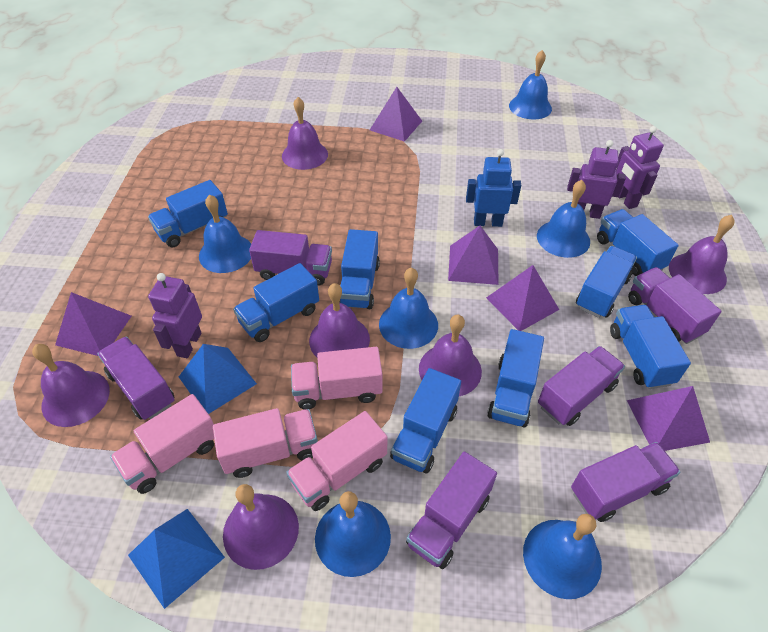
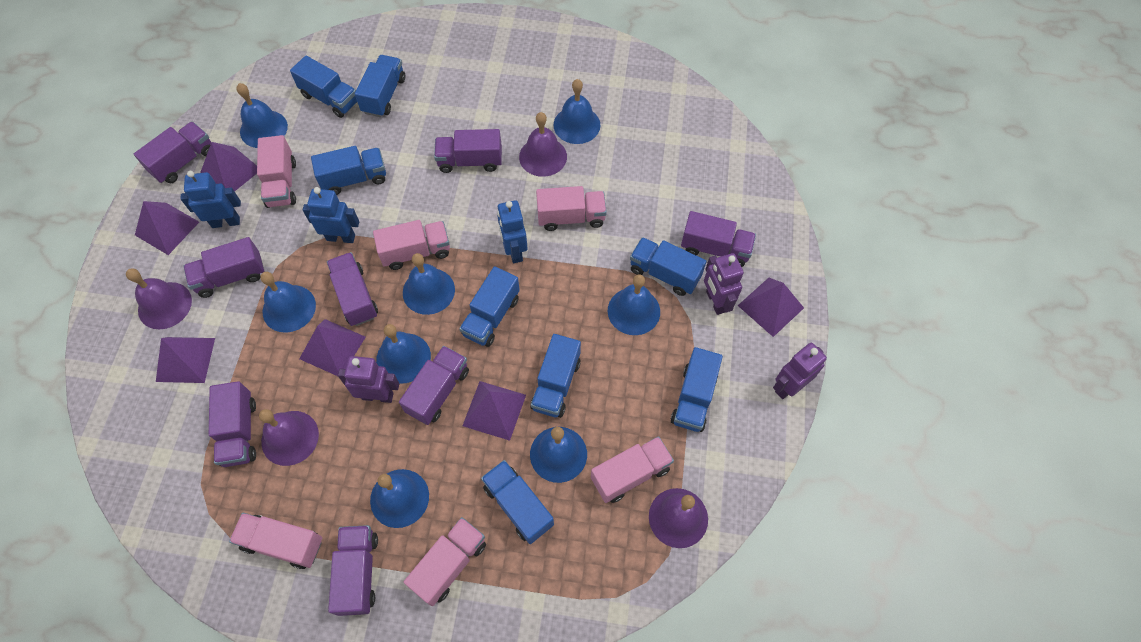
blue bell: 6 -> 8
blue pyramid: 2 -> 0
blue robot: 1 -> 3
pink truck: 4 -> 6
purple bell: 6 -> 4
purple pyramid: 5 -> 6
purple truck: 6 -> 8

